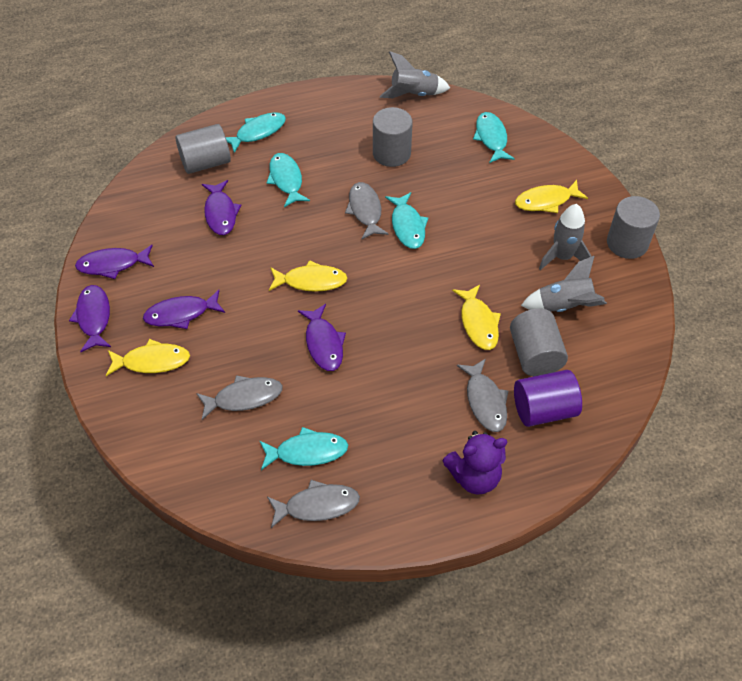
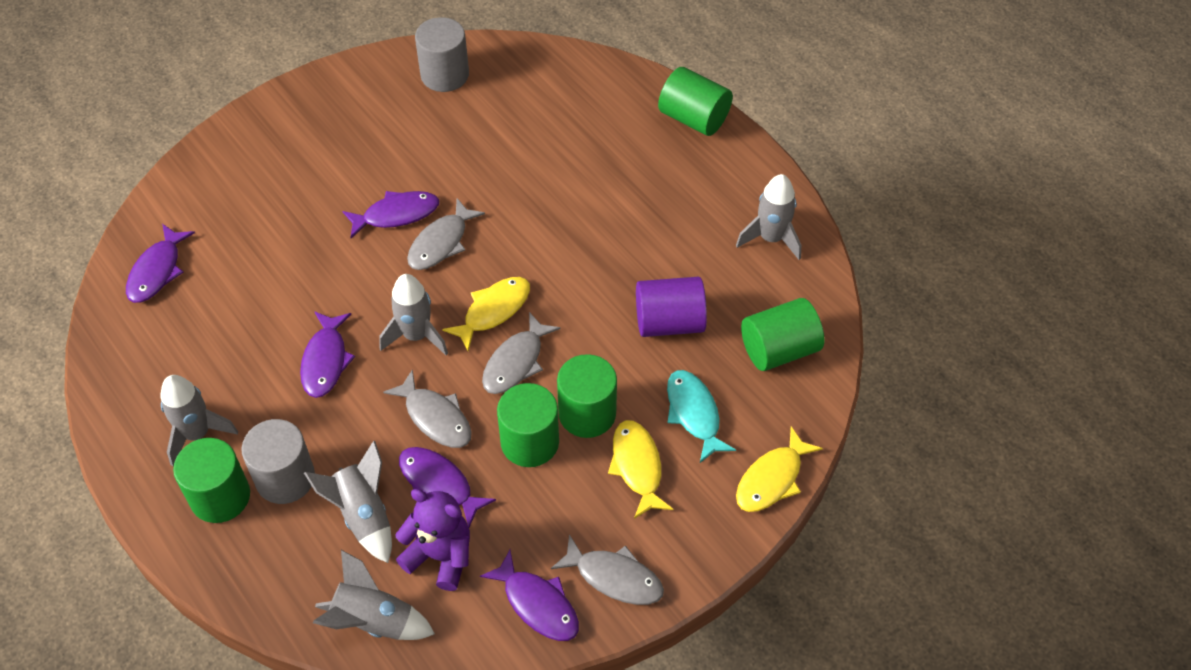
green cylinder: 0 -> 5
grey cylinder: 4 -> 2
grey rocket: 3 -> 5
turquoise fish: 5 -> 1
yellow fish: 4 -> 3

